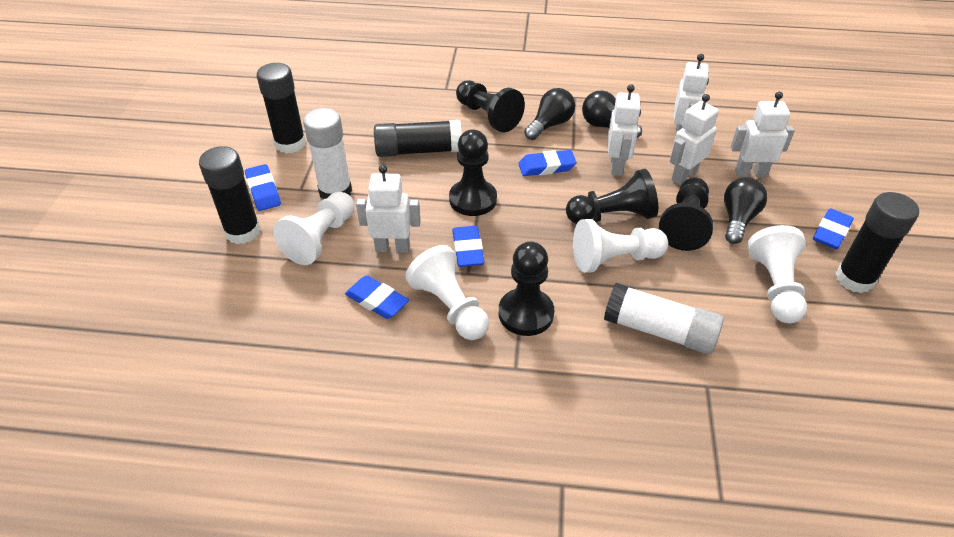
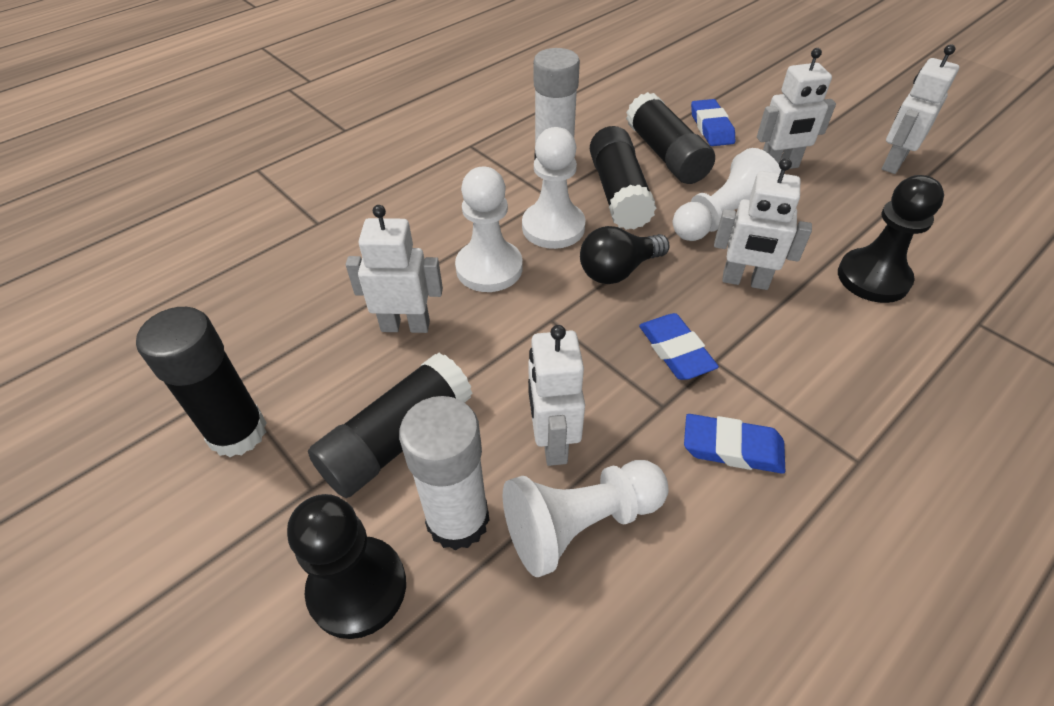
black light bulb: 3 -> 1
black pawn: 5 -> 2
blue eraser: 5 -> 3

